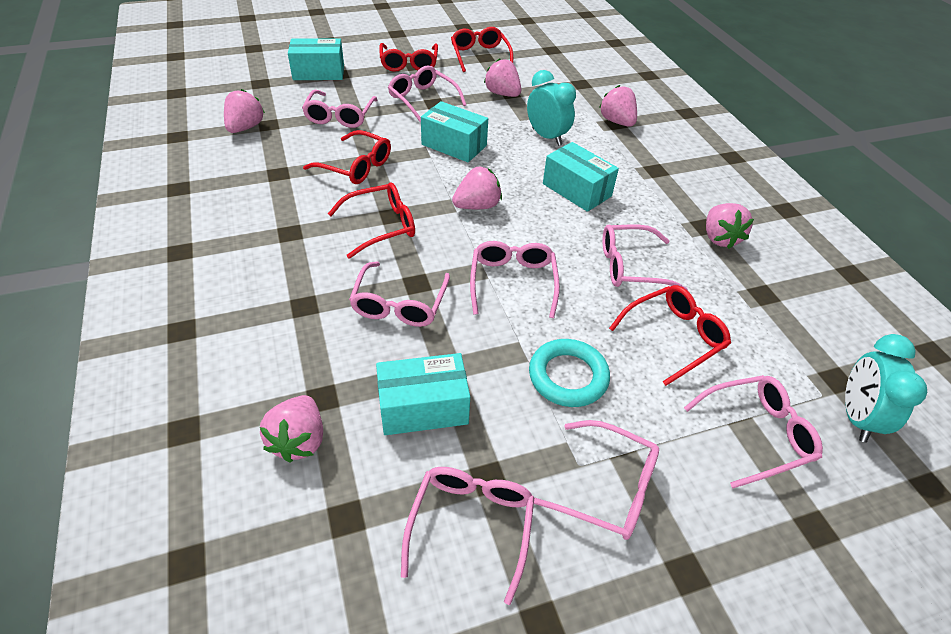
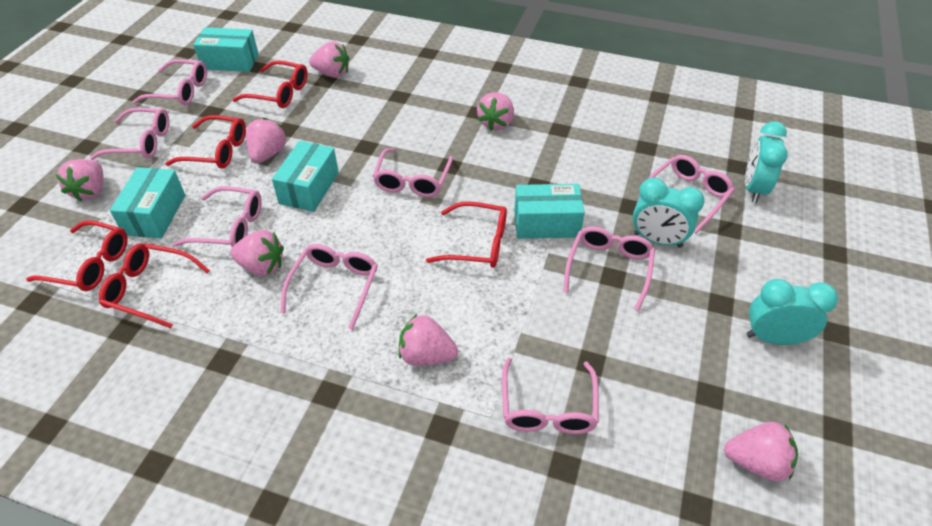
pink strawberry: 6 -> 7
turquoise clock: 2 -> 3
turquoise ring: 1 -> 0

